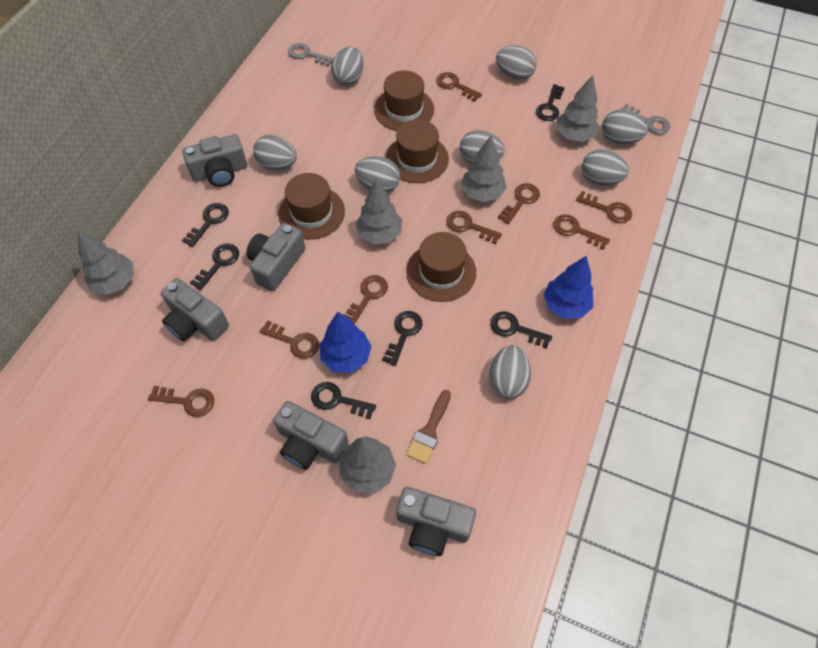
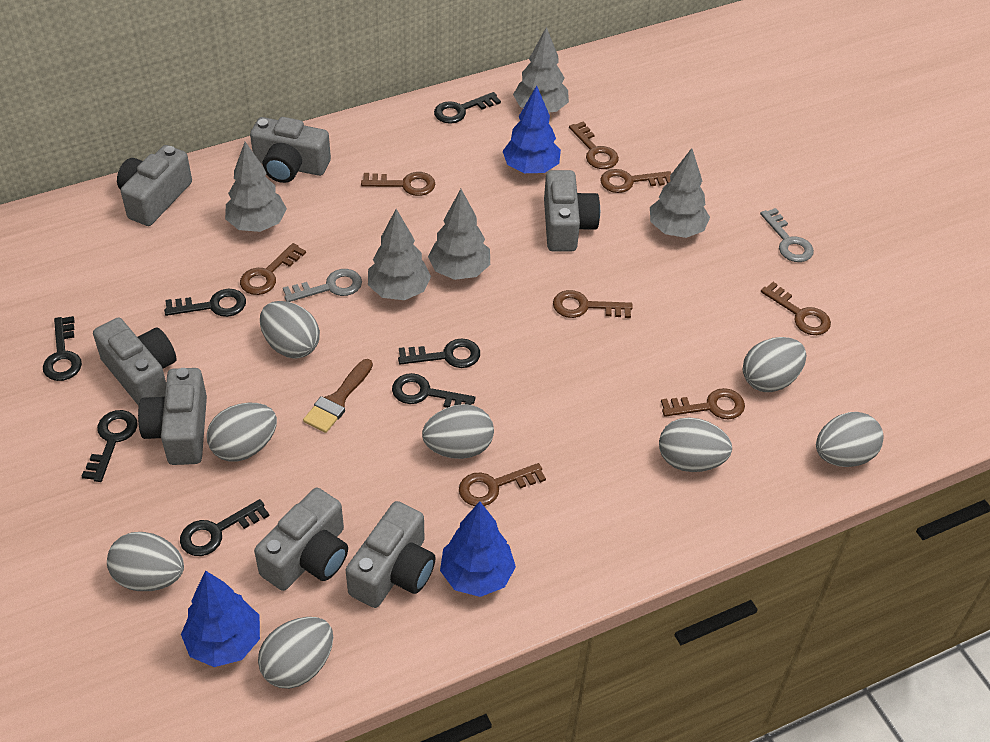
black key: 6 -> 7
blue tree: 2 -> 3
brown hat: 4 -> 0
grey camera: 5 -> 7

